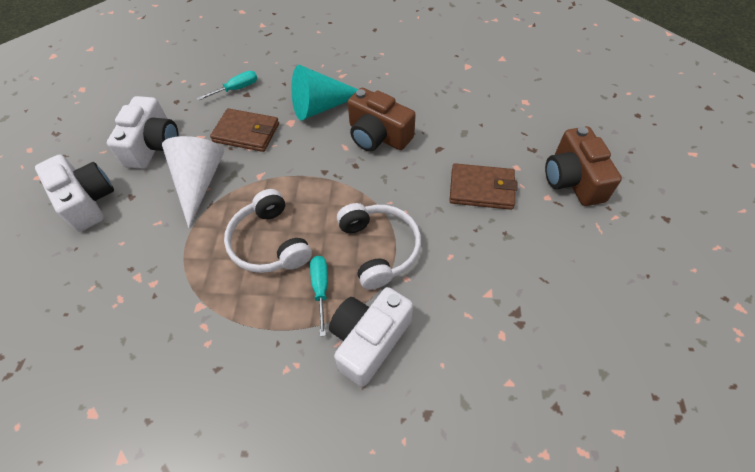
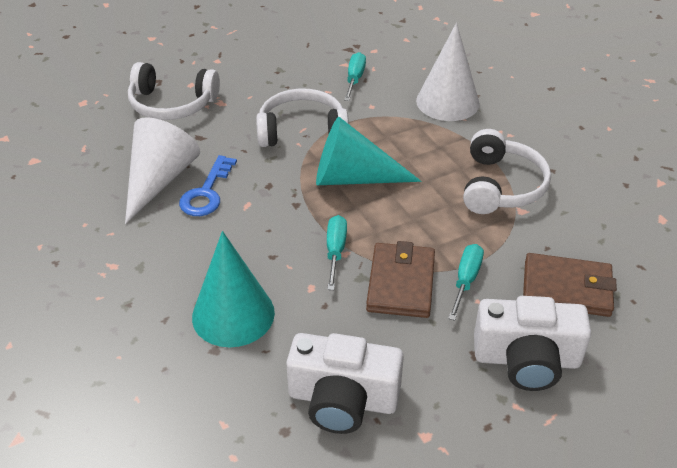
blue key: 0 -> 1
brown camera: 2 -> 0
turquoise cone: 1 -> 2
turquoise screwdriver: 2 -> 3
white camera: 3 -> 2
white cone: 1 -> 2
white headphones: 2 -> 3

